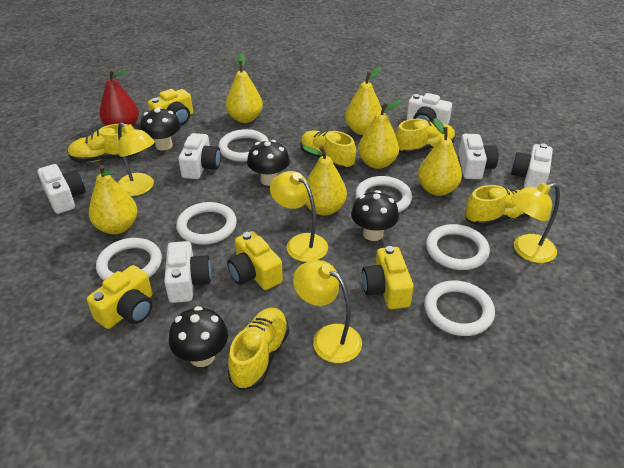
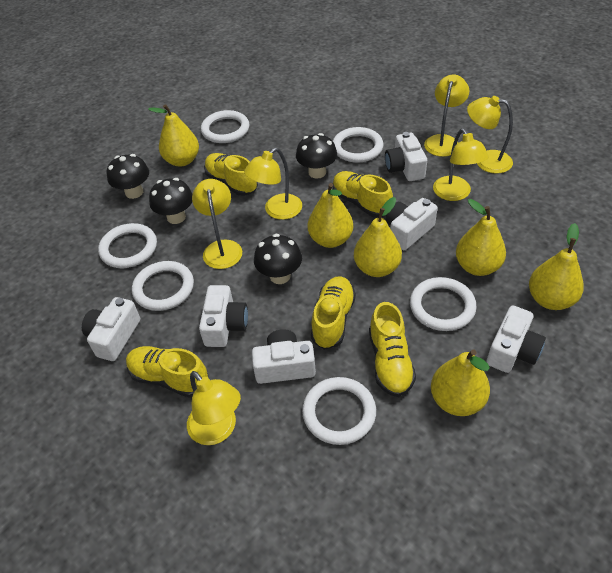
red pear: 1 -> 0
yellow camera: 4 -> 0
yellow lamp: 4 -> 6

